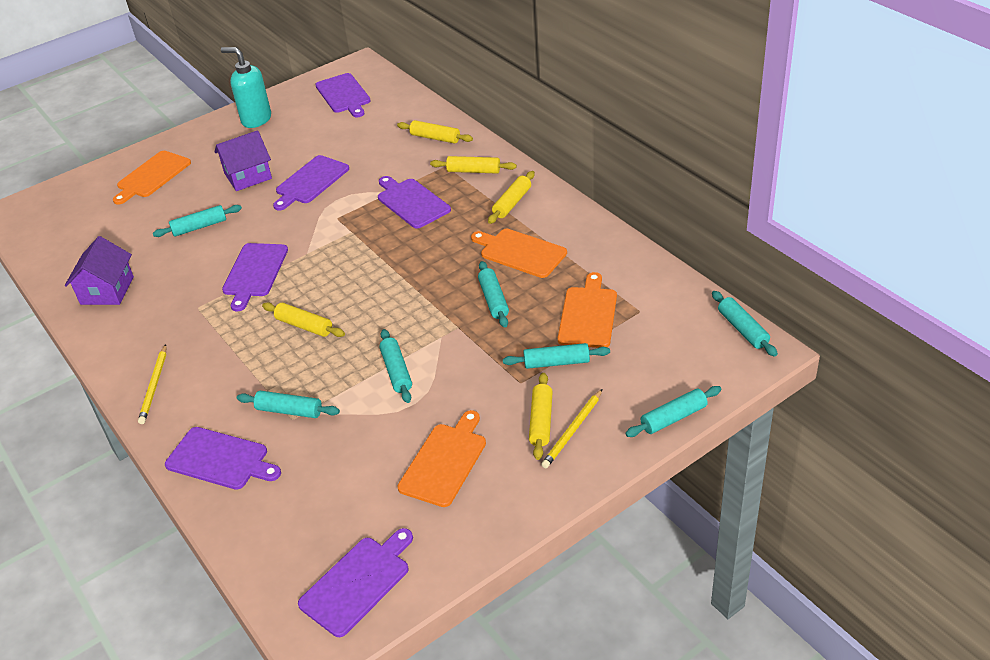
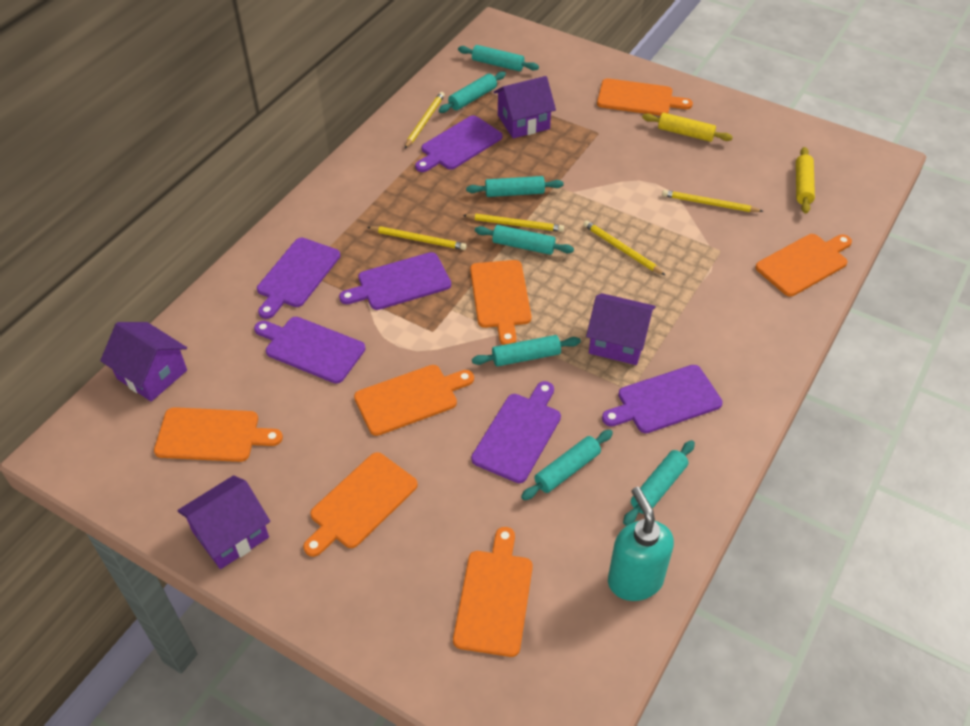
orange cutting board: 4 -> 7
purple house: 2 -> 4
yellow pencil: 2 -> 5
yellow rolling pin: 5 -> 2

